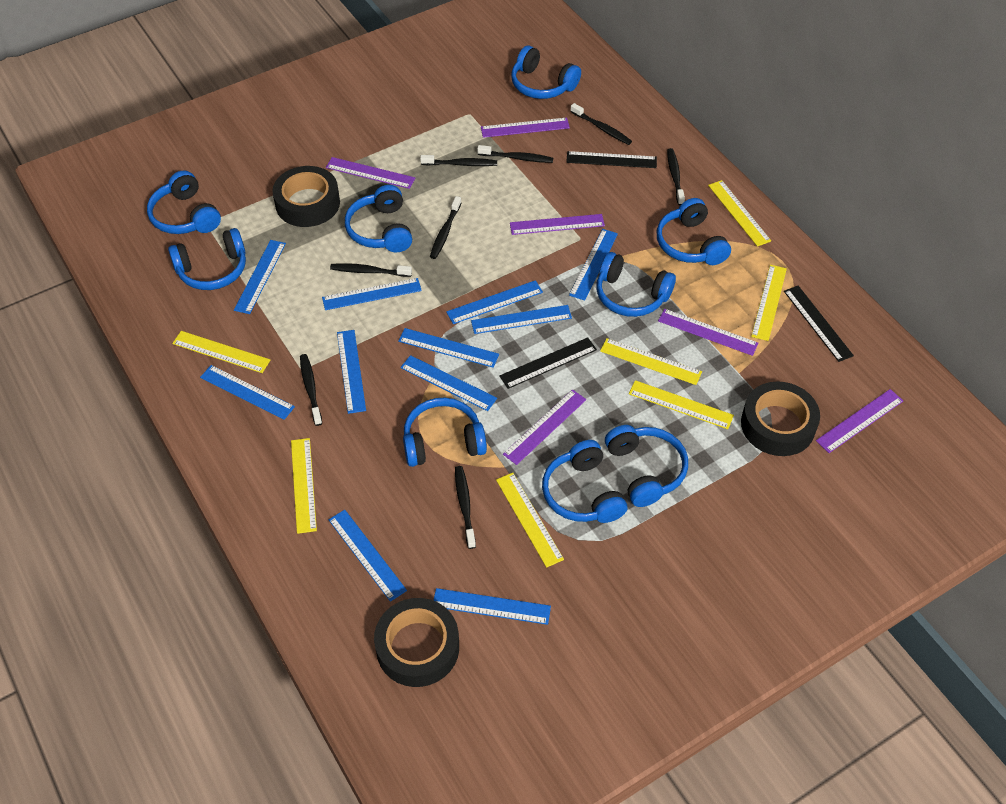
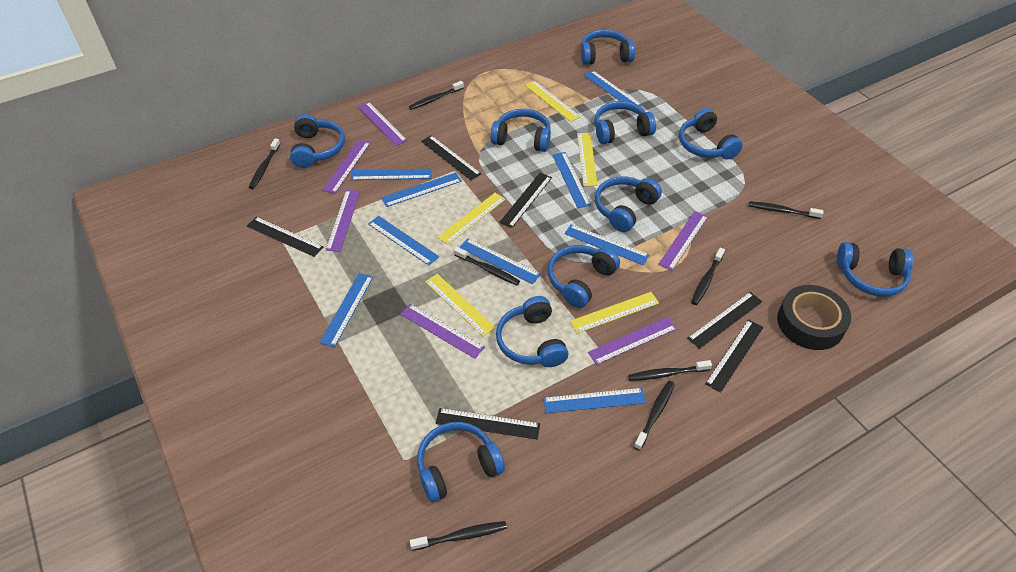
black ruler: 3 -> 6
black tape: 3 -> 1
blue headphones: 9 -> 10
blue ruler: 11 -> 9
yellow ruler: 7 -> 5

